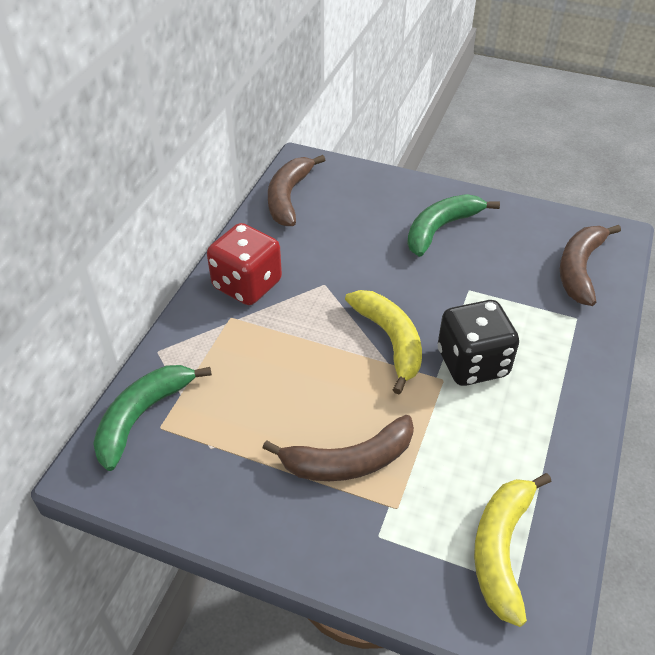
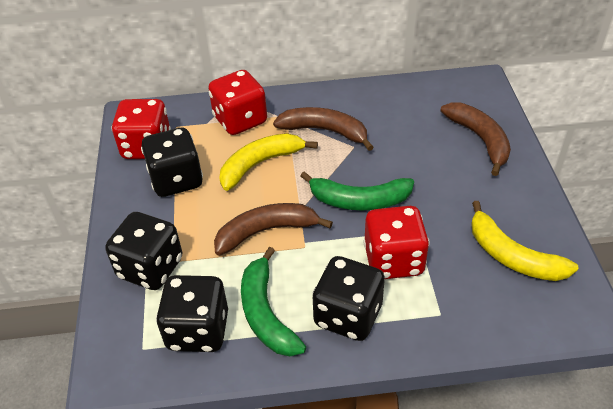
black dice: 1 -> 4
red dice: 1 -> 3

